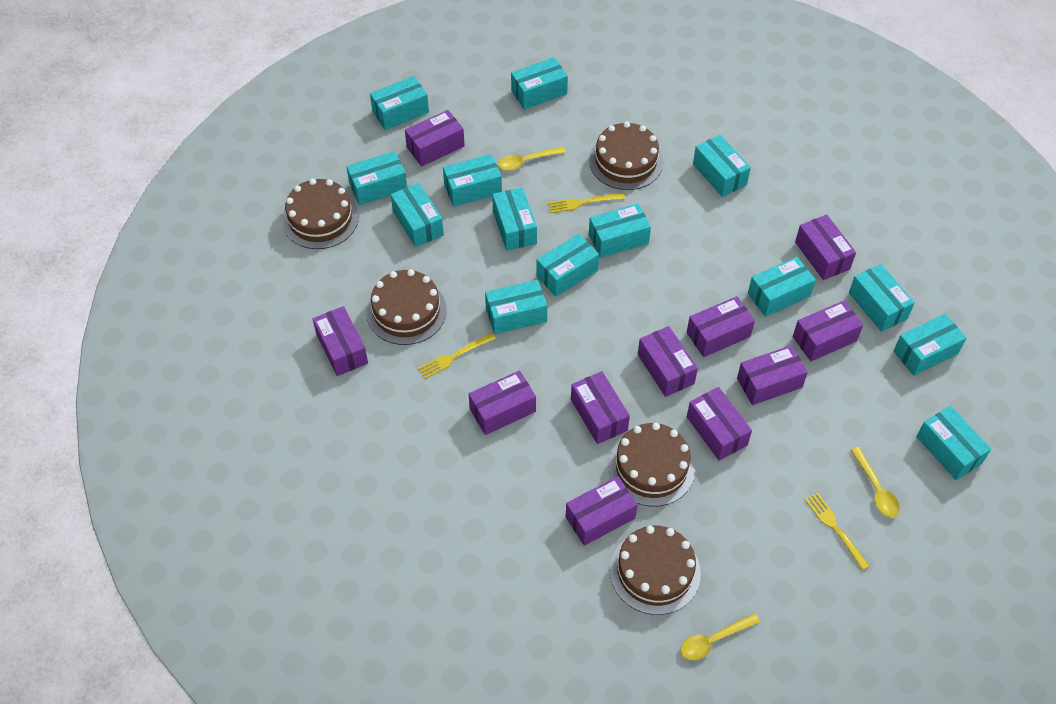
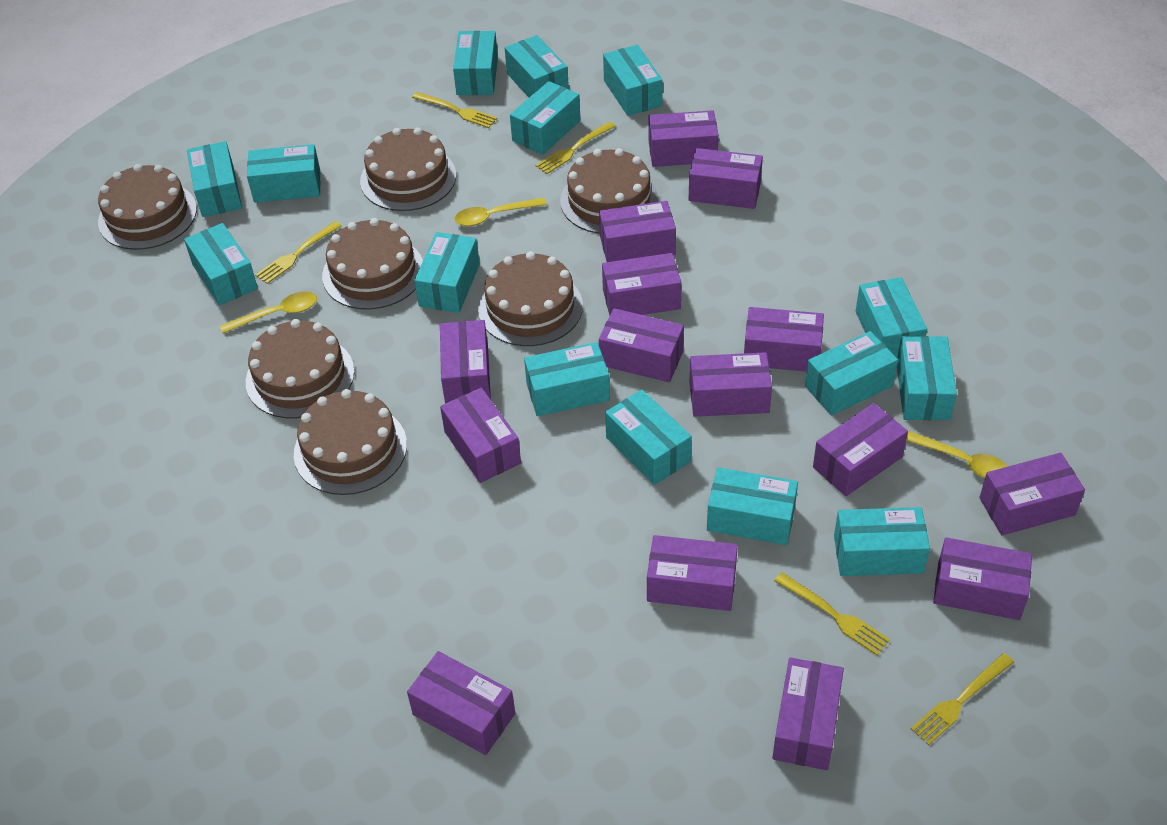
brown cake: 5 -> 7
purple box: 11 -> 15
turquoise box: 14 -> 15
yellow fork: 3 -> 5

